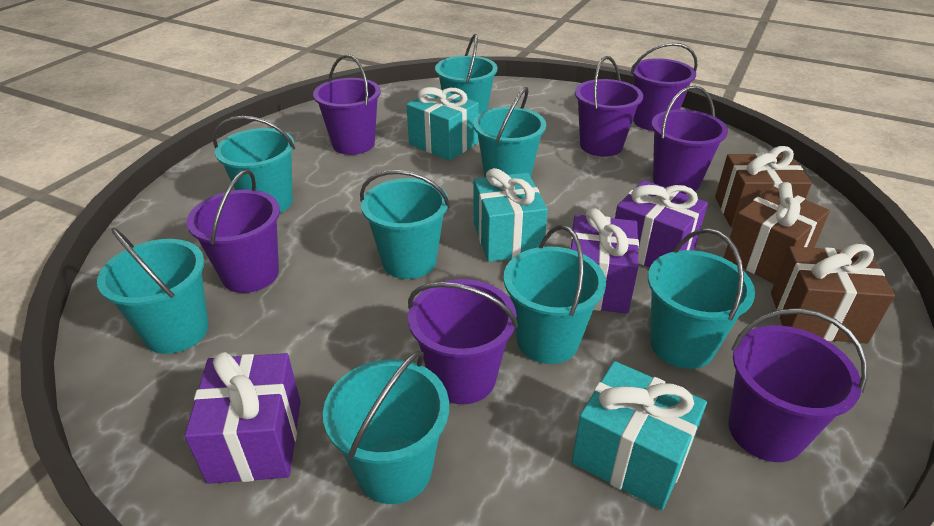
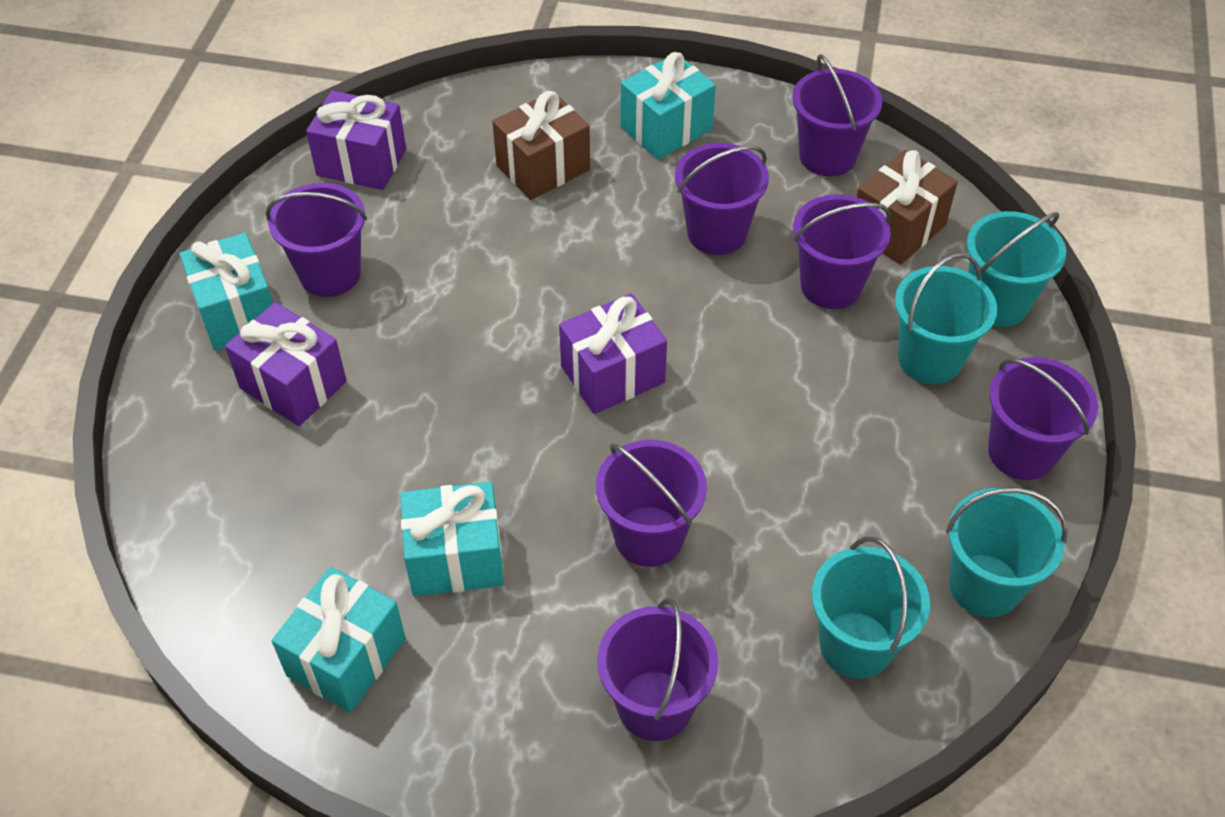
brown gift: 3 -> 2
turquoise bucket: 8 -> 4
turquoise gift: 3 -> 4

